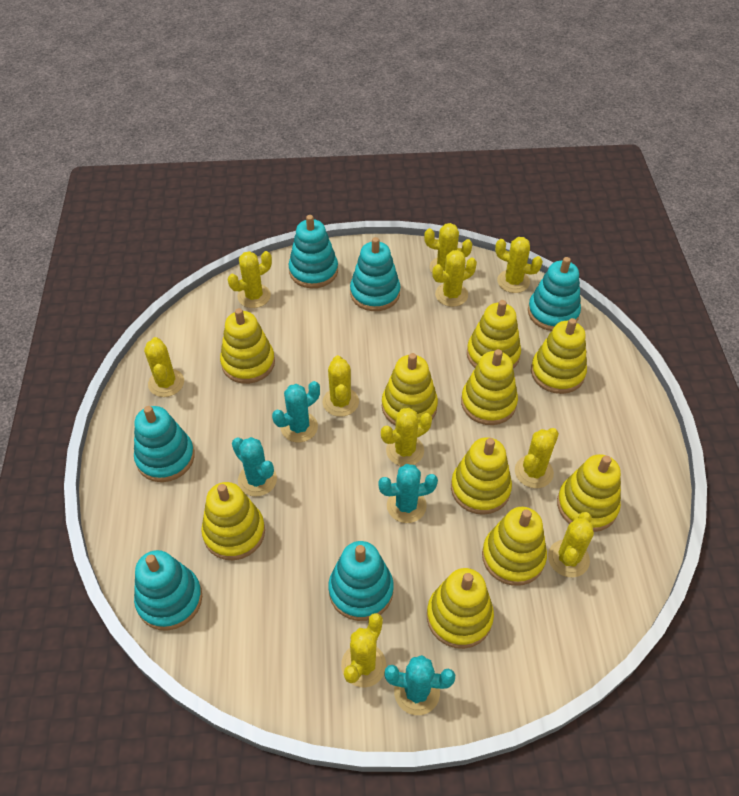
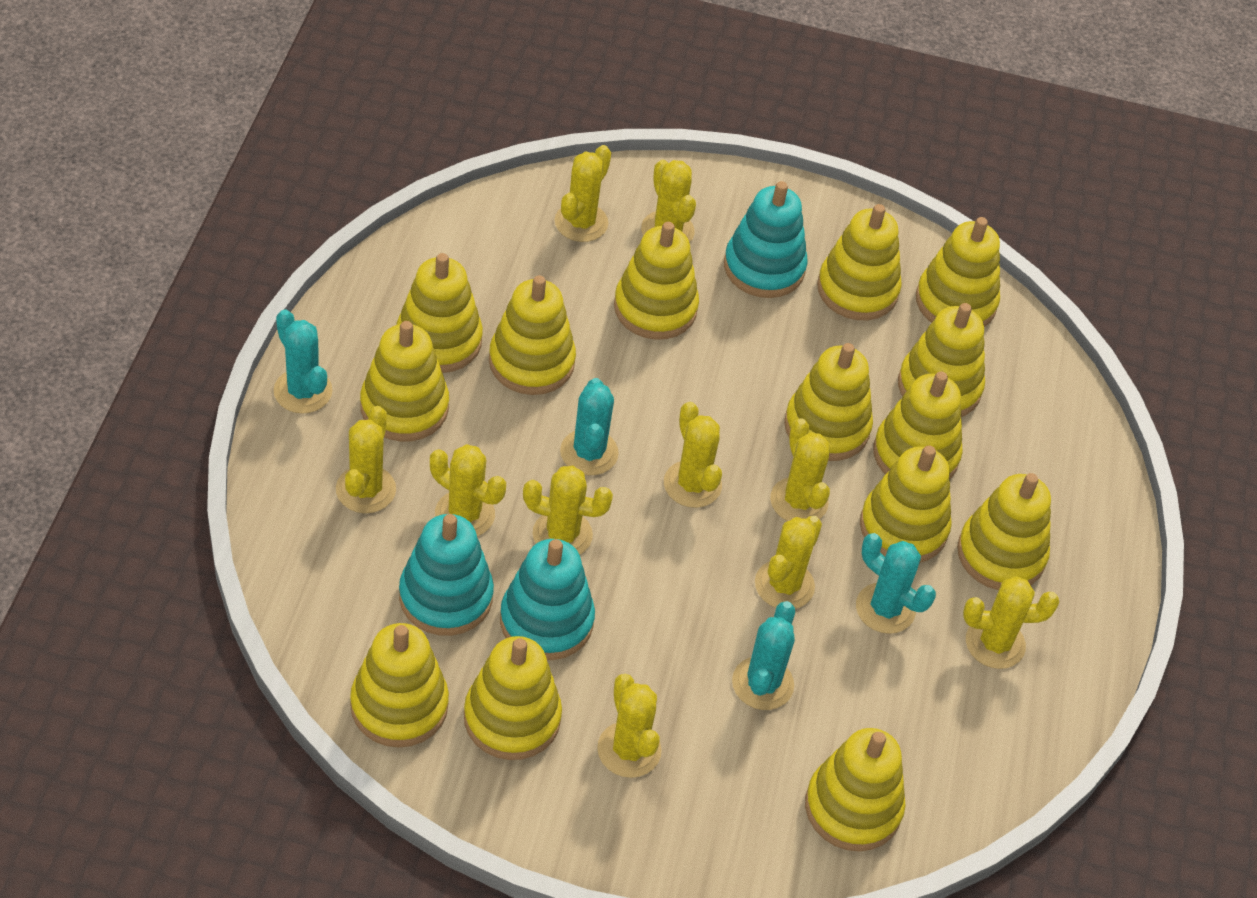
turquoise stacking toy: 6 -> 3
yellow stacking toy: 10 -> 14

